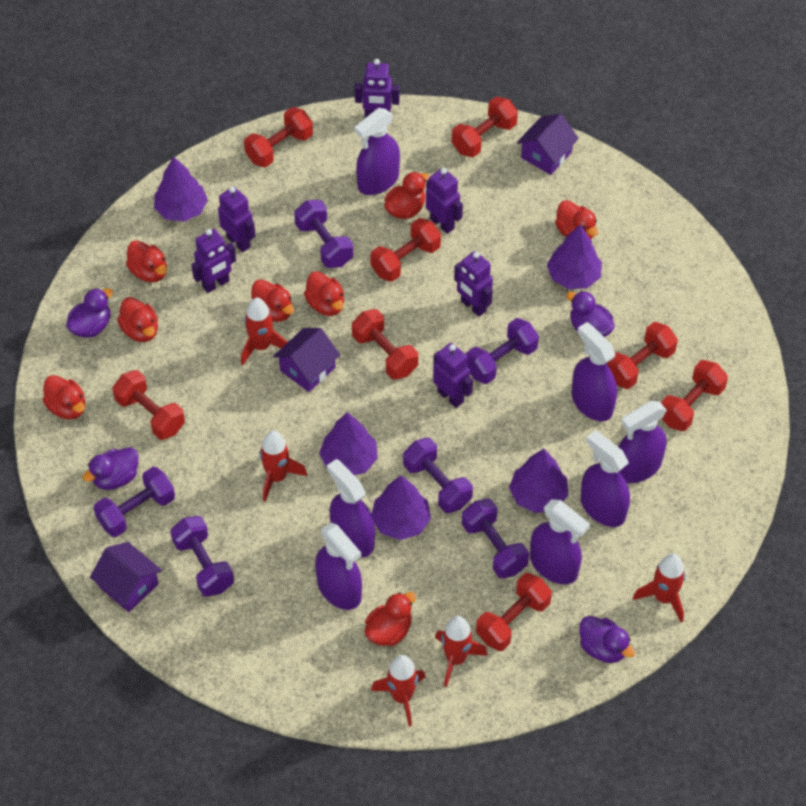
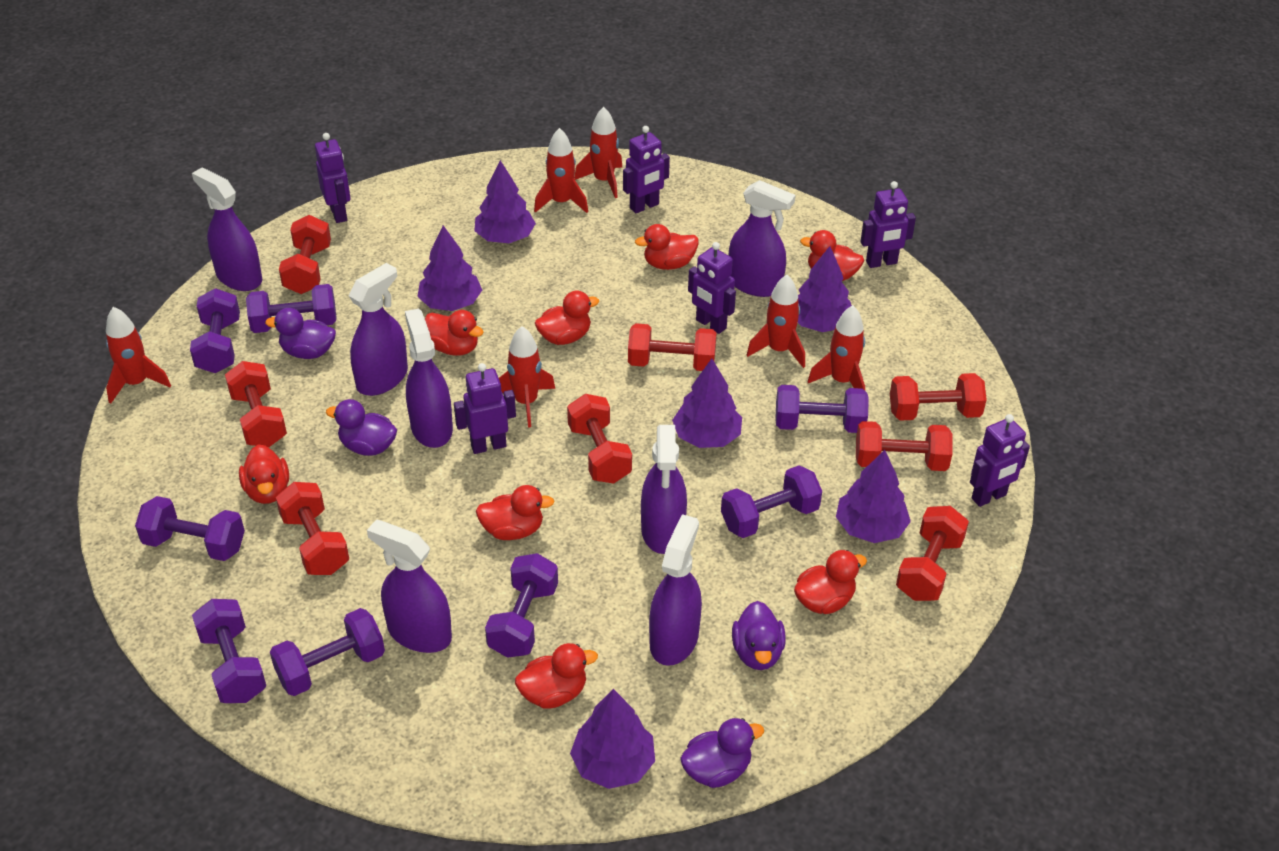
purple dumbbell: 6 -> 8
purple house: 3 -> 0
purple tree: 5 -> 6
red rocket: 5 -> 6

